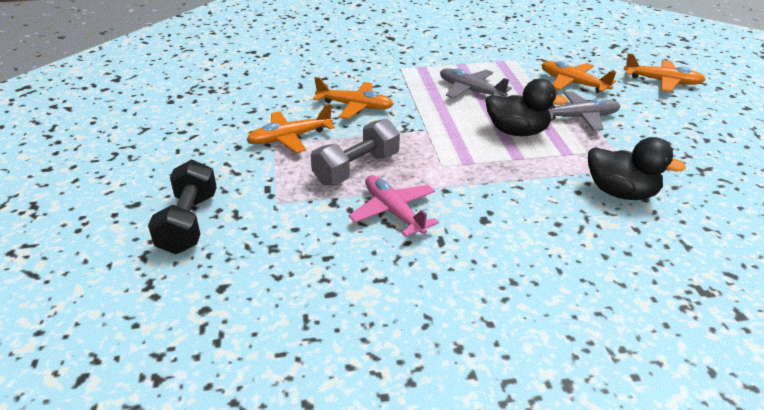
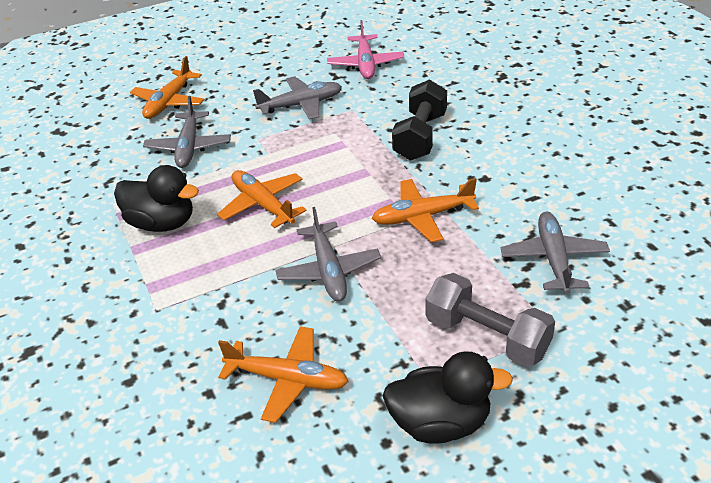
grey plane: 2 -> 4

